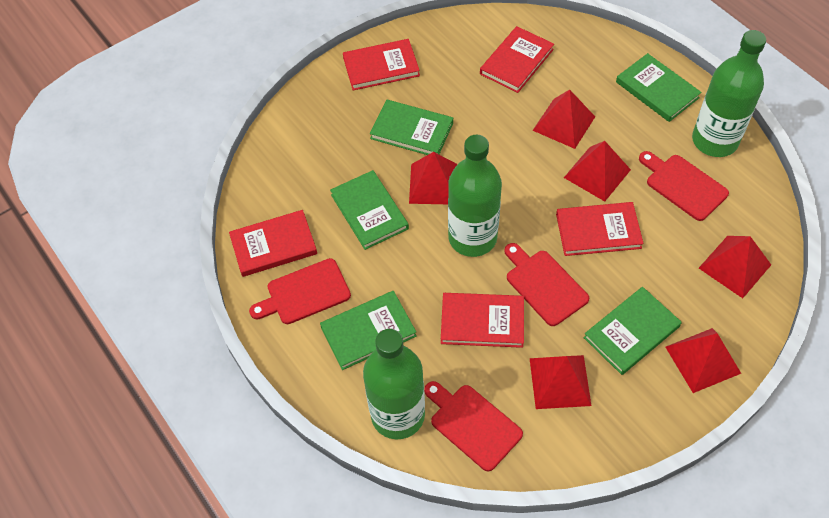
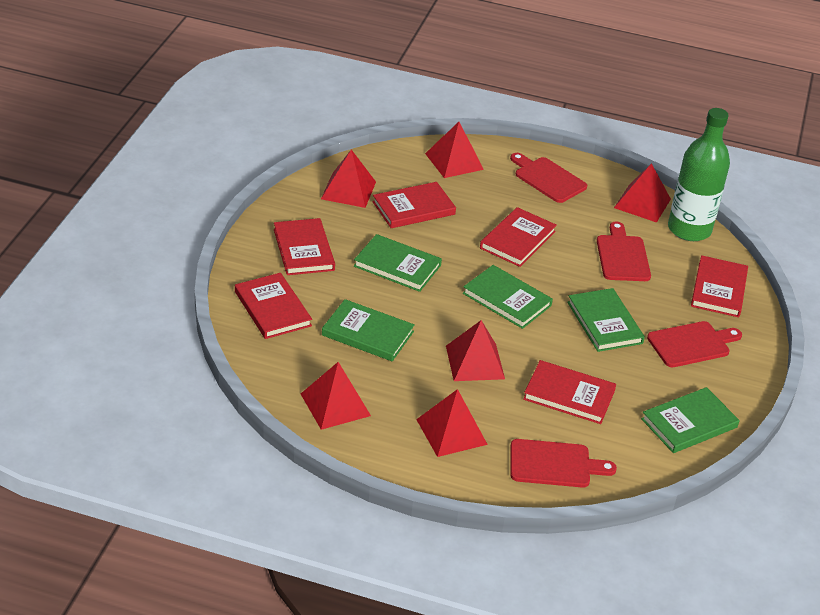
green bottle: 3 -> 1
red book: 5 -> 6

